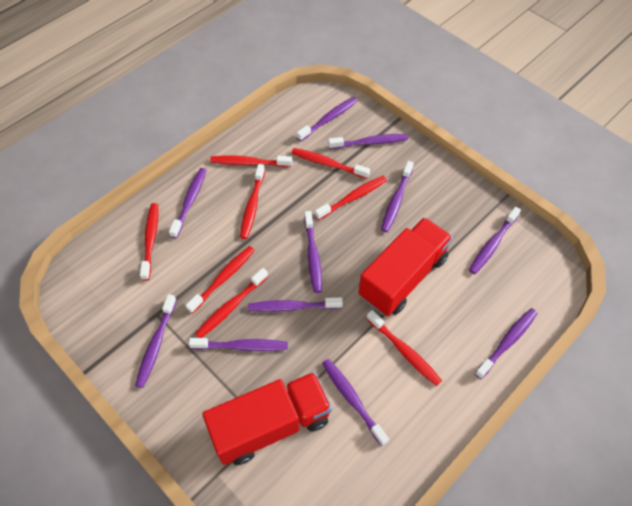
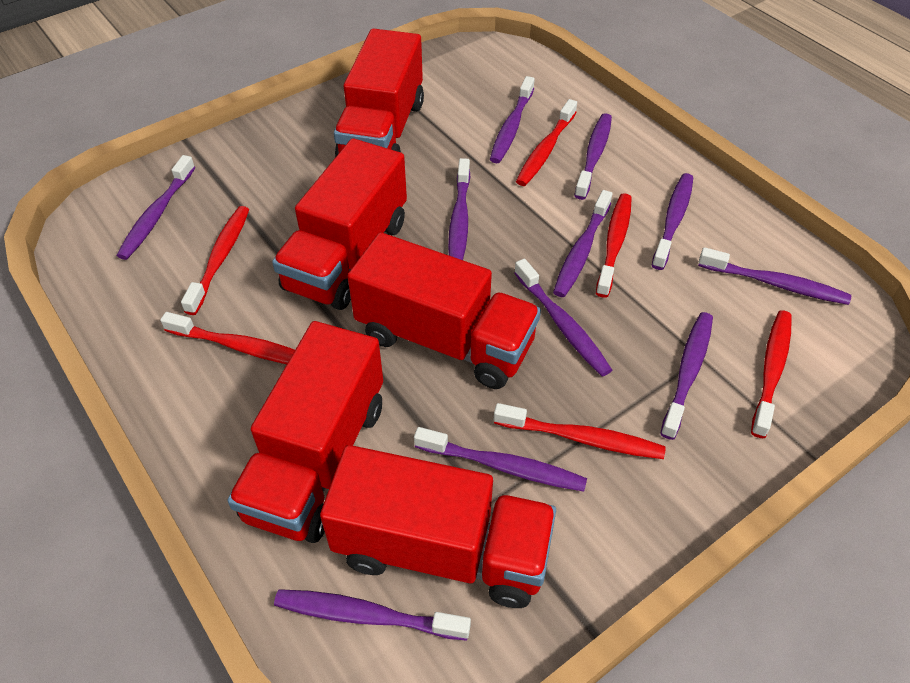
red toothbrush: 8 -> 6
red truck: 2 -> 5

